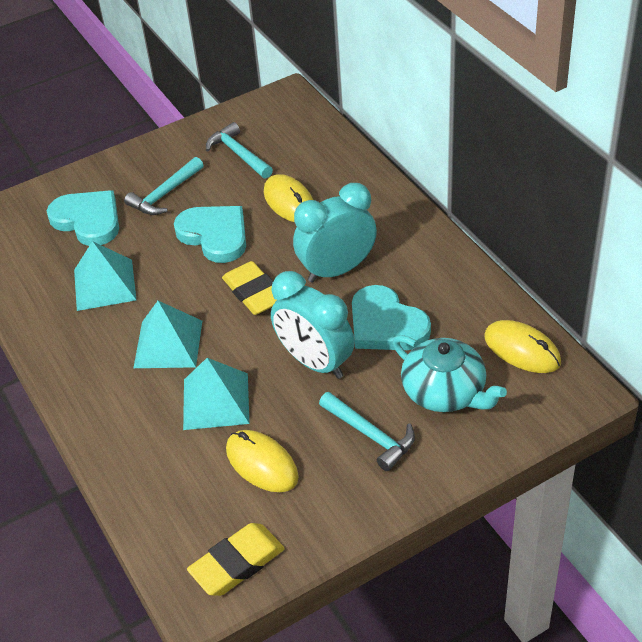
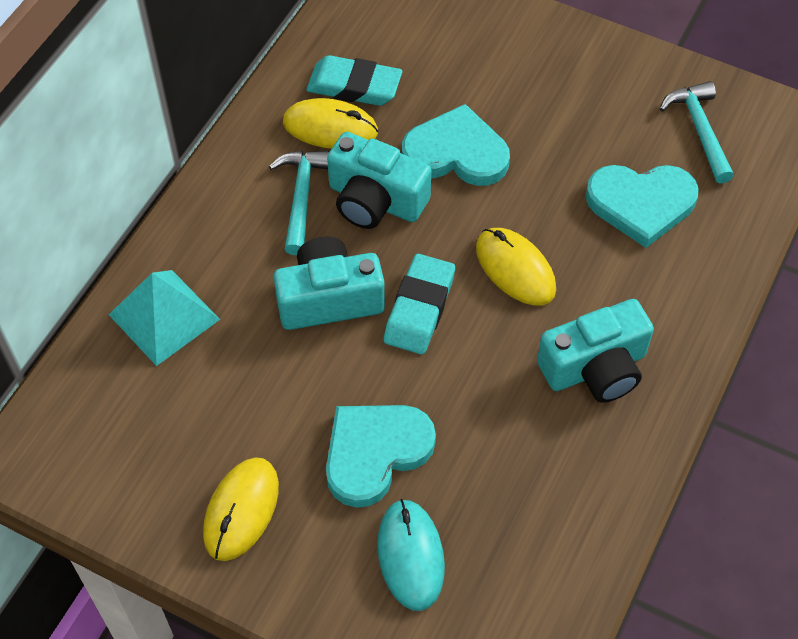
turquoise camera: 0 -> 3
turquoise clock: 2 -> 0
turquoise eraser: 0 -> 2
turquoise hammer: 3 -> 2
turquoise mouse: 0 -> 1
turquoise pyramid: 3 -> 1
turquoise teapot: 1 -> 0
yellow eraser: 2 -> 0

